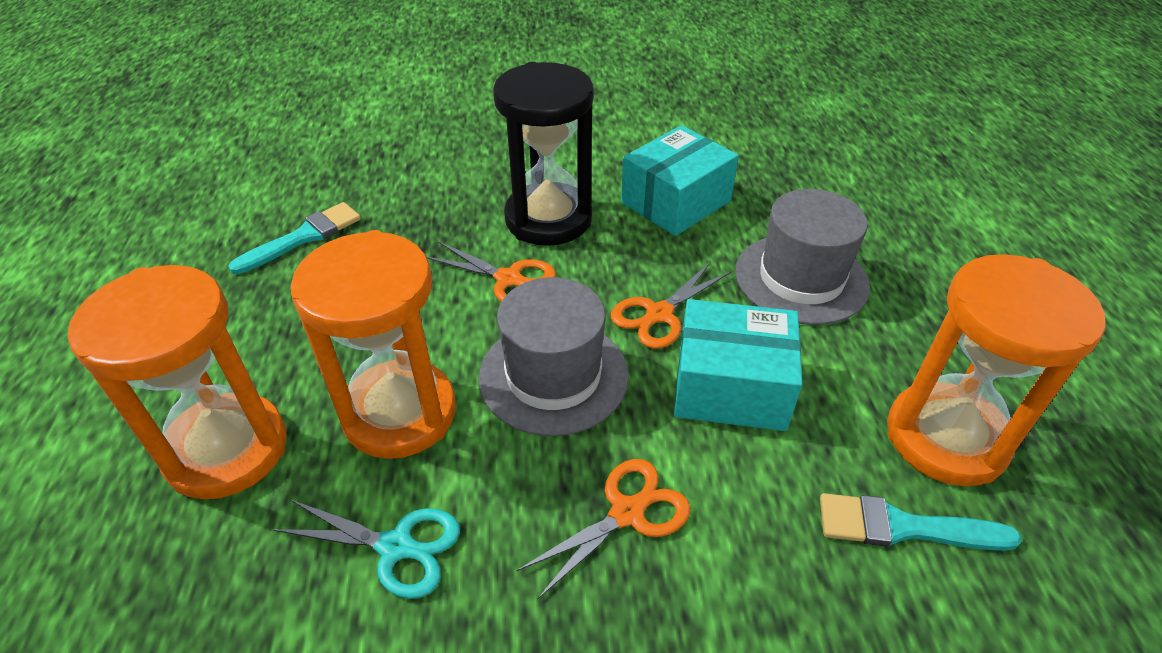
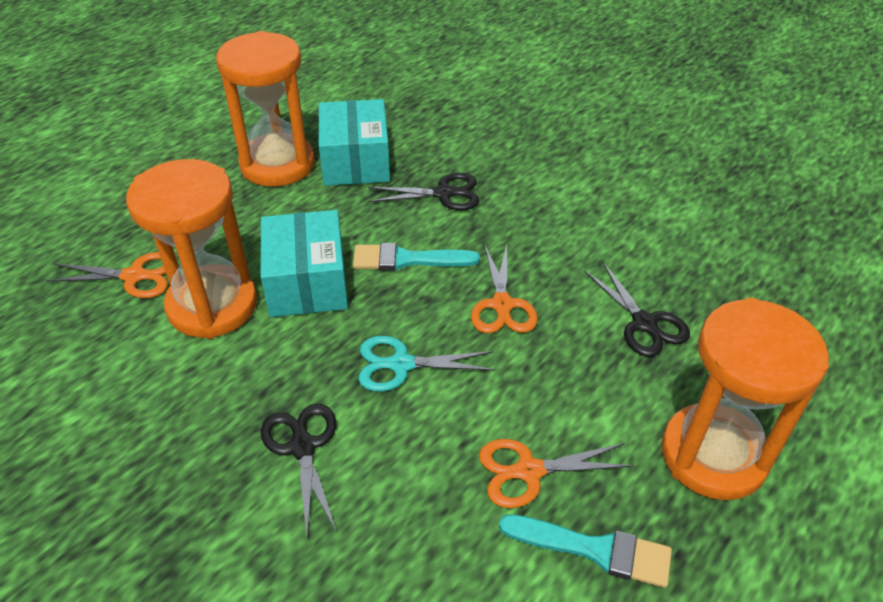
black hourglass: 1 -> 0
black scissors: 0 -> 3
grey hat: 2 -> 0

